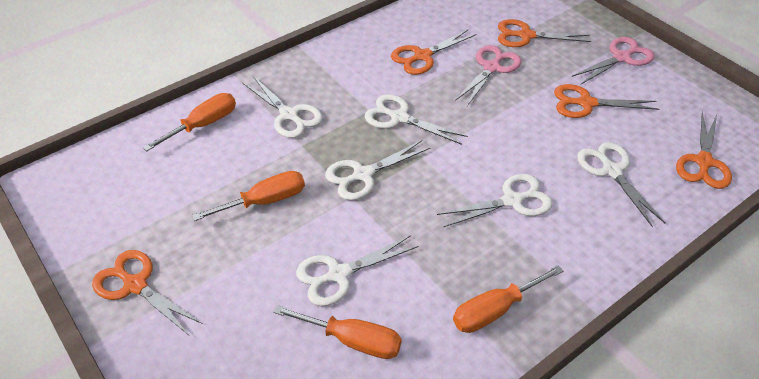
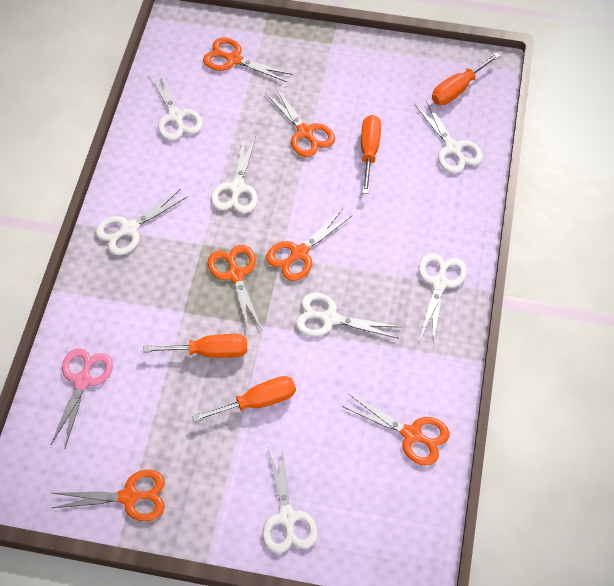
orange scissors: 5 -> 6
pink scissors: 2 -> 1
white scissors: 6 -> 7

